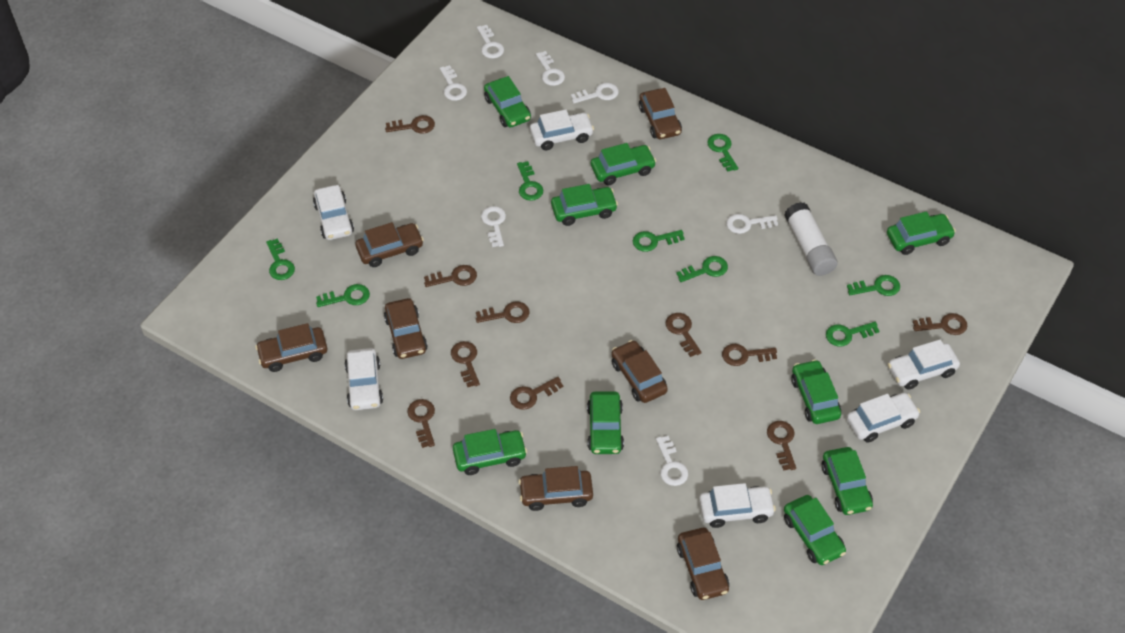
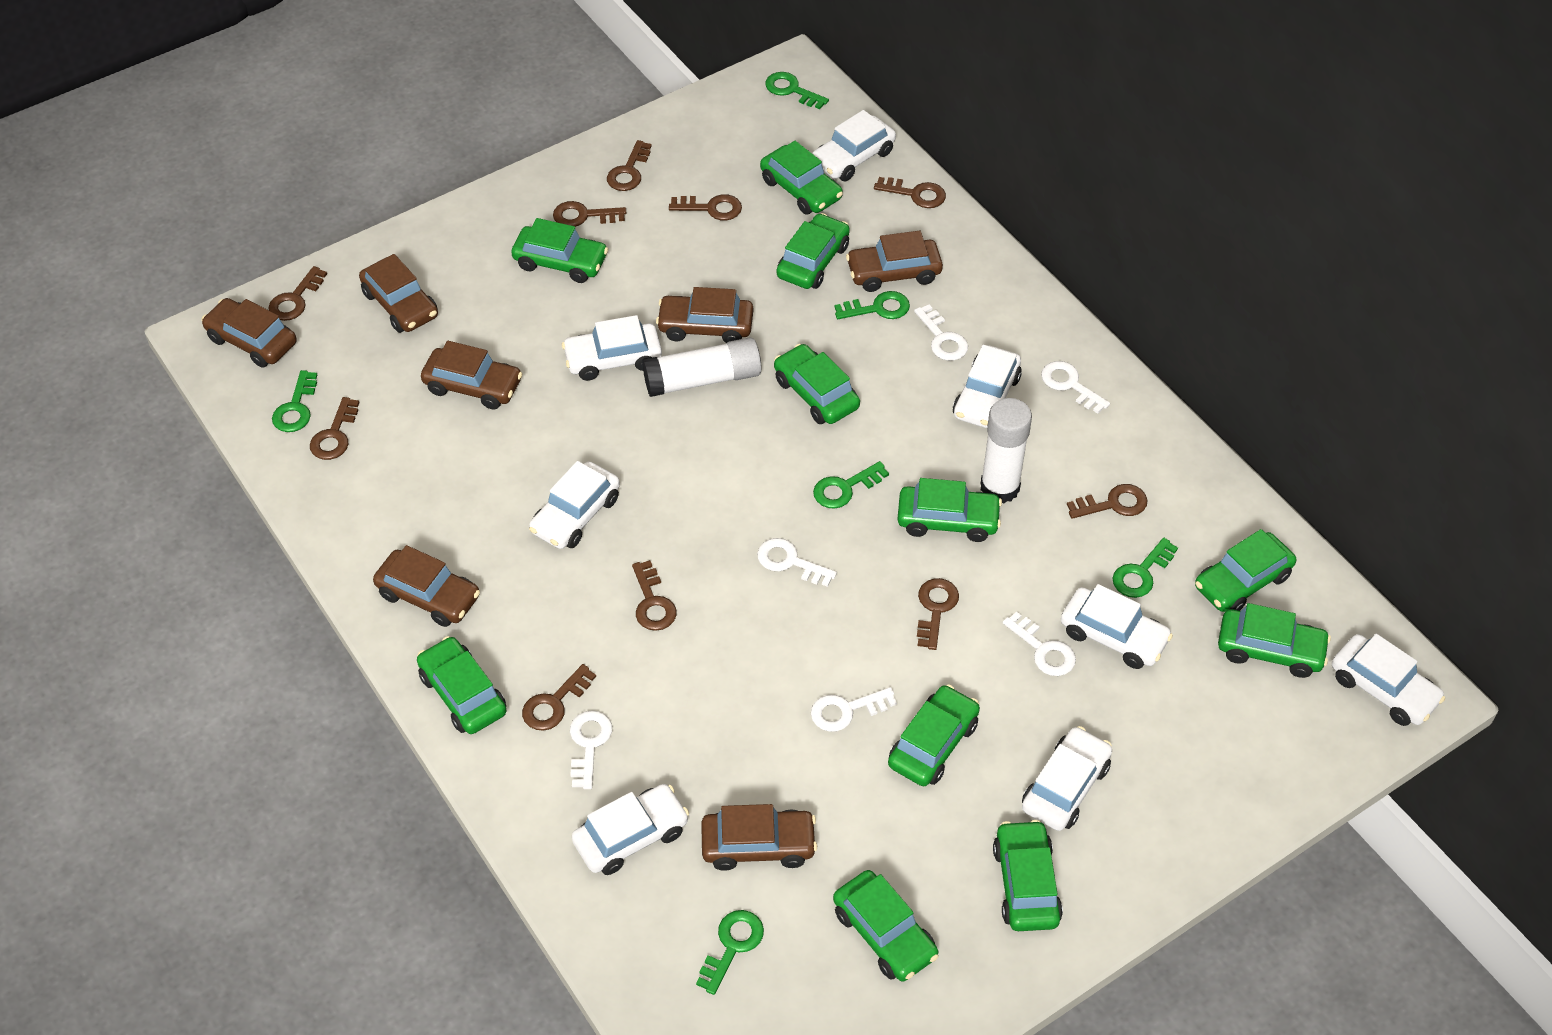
green car: 9 -> 11
green key: 8 -> 6
white car: 6 -> 8
white glue stick: 1 -> 2
white key: 7 -> 6

